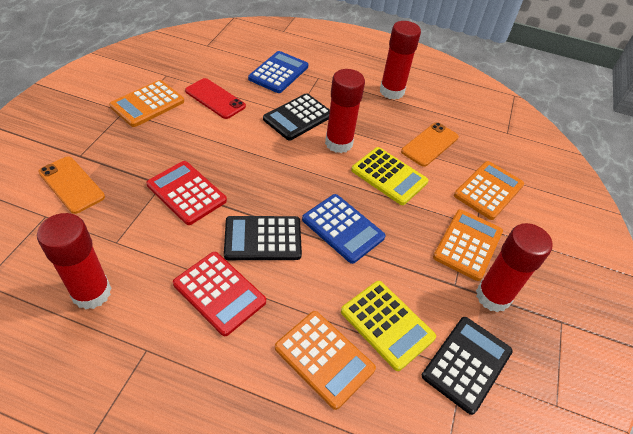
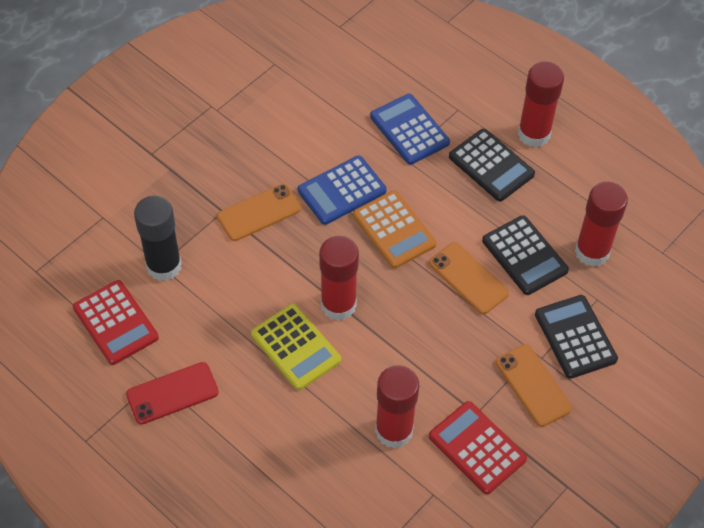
black glue stick: 0 -> 1
orange calculator: 4 -> 1
orange phone: 2 -> 3
yellow calculator: 2 -> 1

